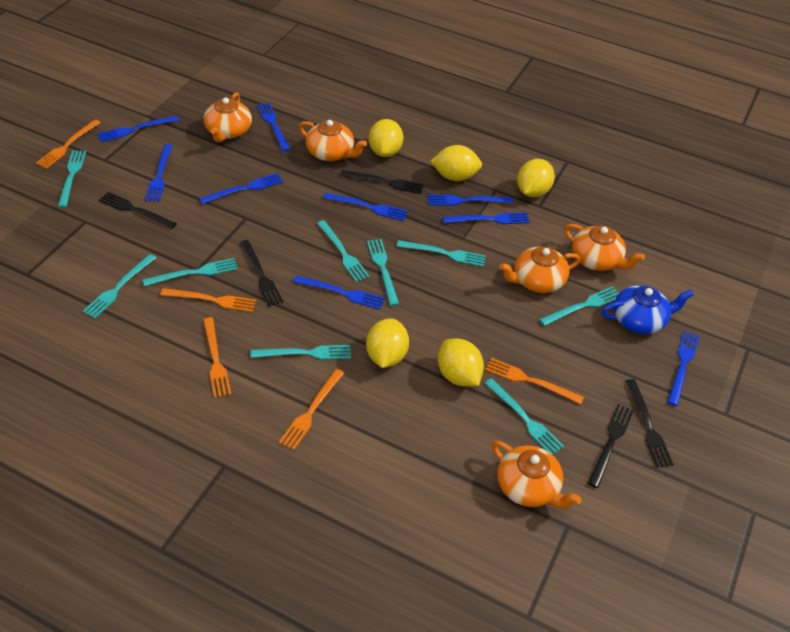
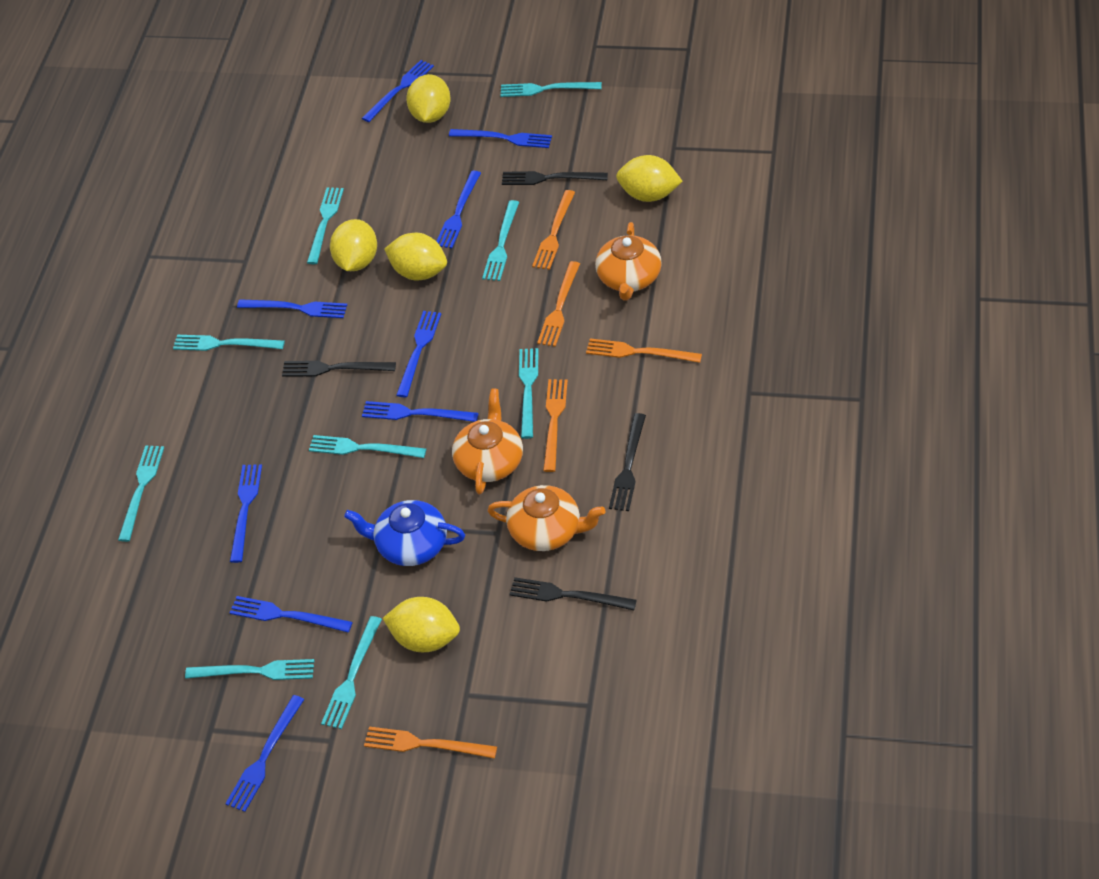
black fork: 5 -> 4
orange teapot: 5 -> 3

